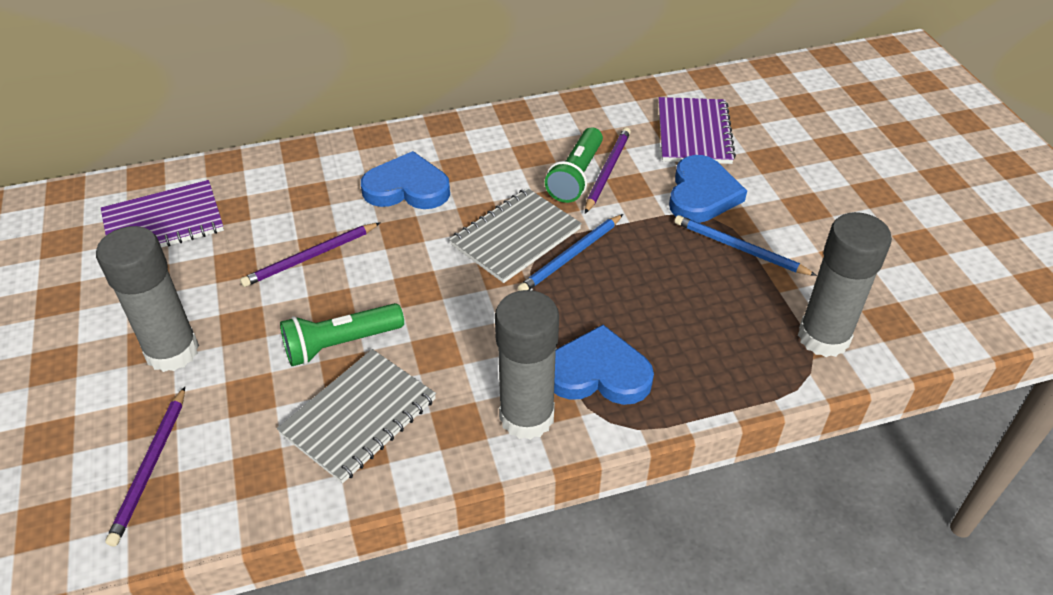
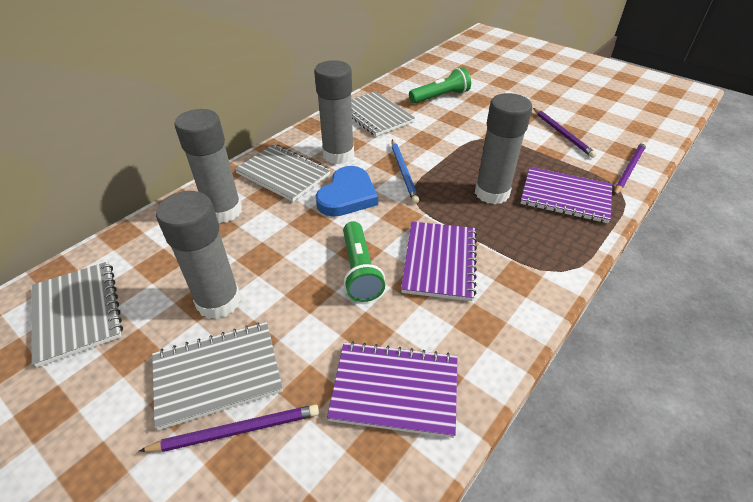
blue heart: 3 -> 1
blue pencil: 2 -> 1
grey glue stick: 3 -> 4
grey notebook: 2 -> 4
purple notebook: 2 -> 3

